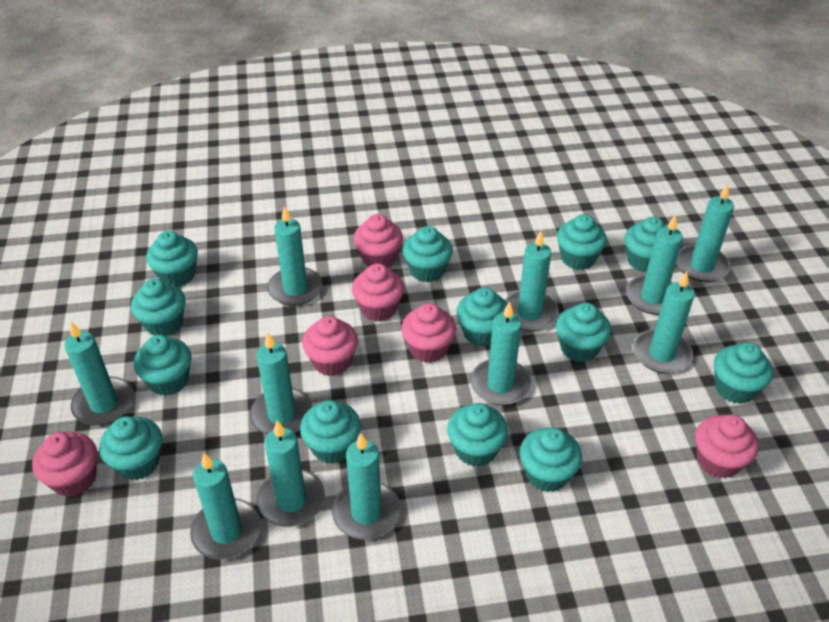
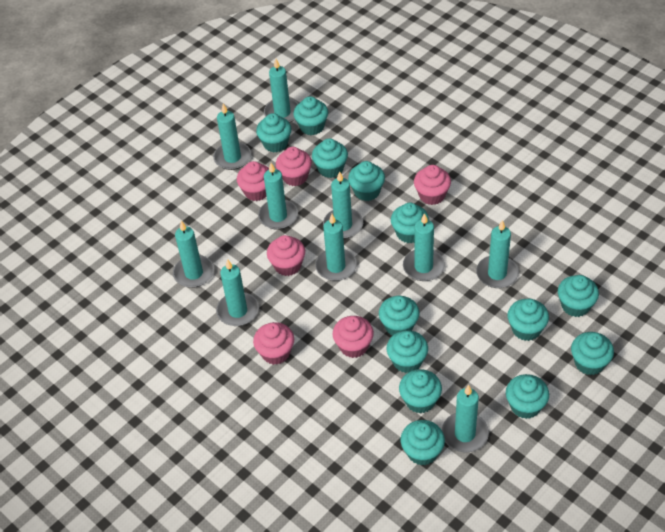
turquoise candle: 11 -> 10

